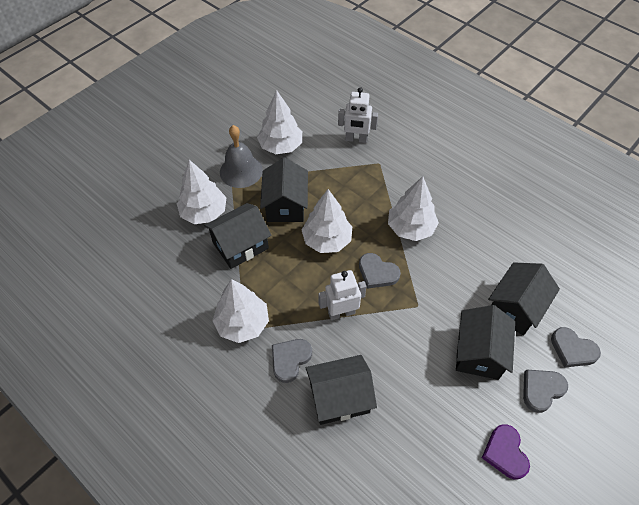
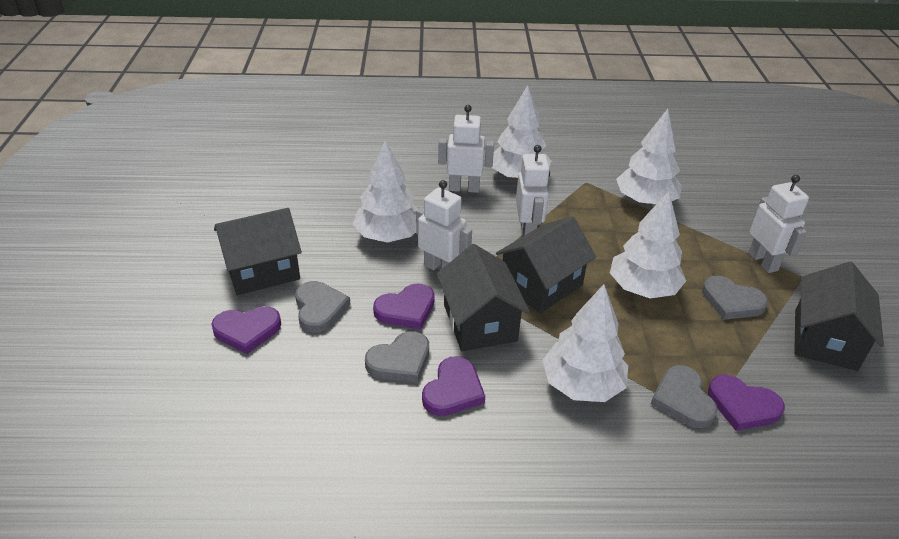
black house: 5 -> 4
grey bell: 1 -> 0
purple heart: 1 -> 4
white robot: 2 -> 4

